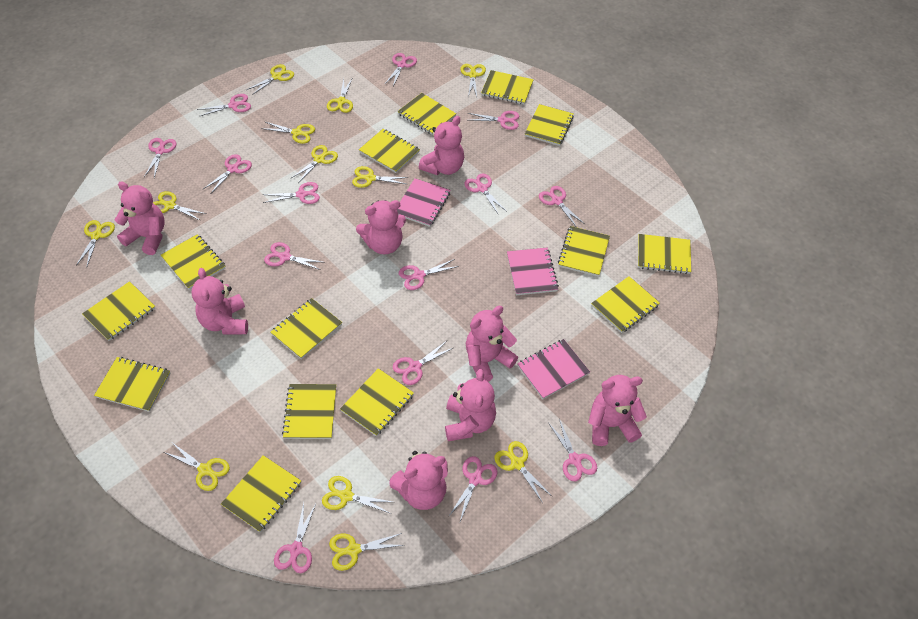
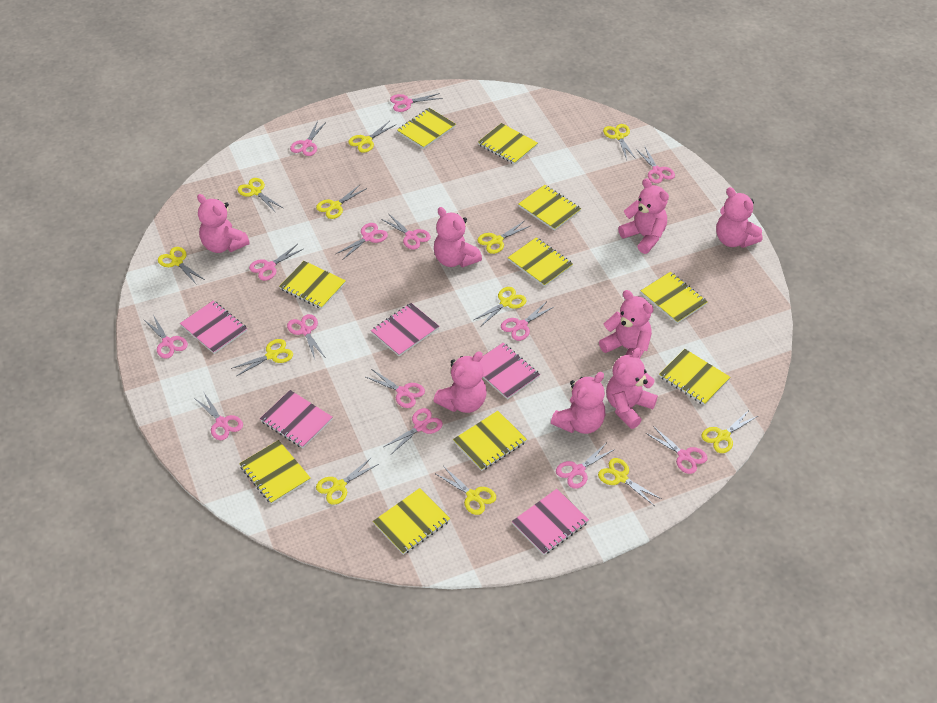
pink notebook: 3 -> 5
yellow notebook: 14 -> 10

